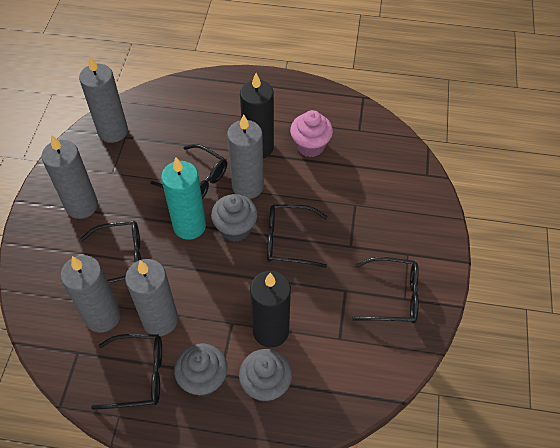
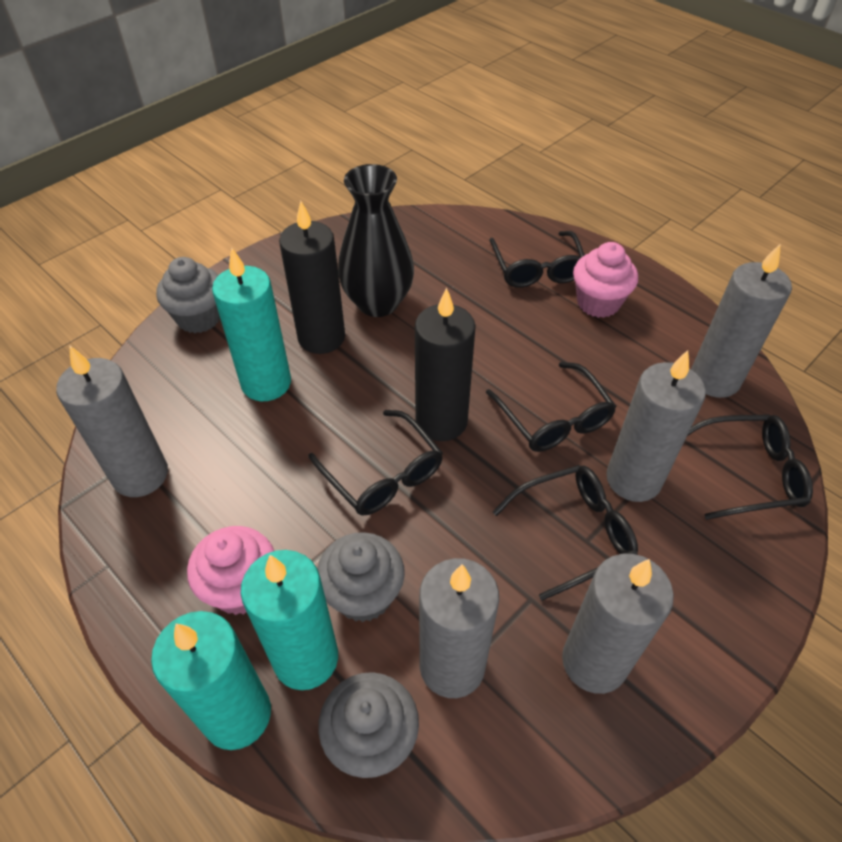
black vase: 0 -> 1
pink cupcake: 1 -> 2
turquoise candle: 1 -> 3

